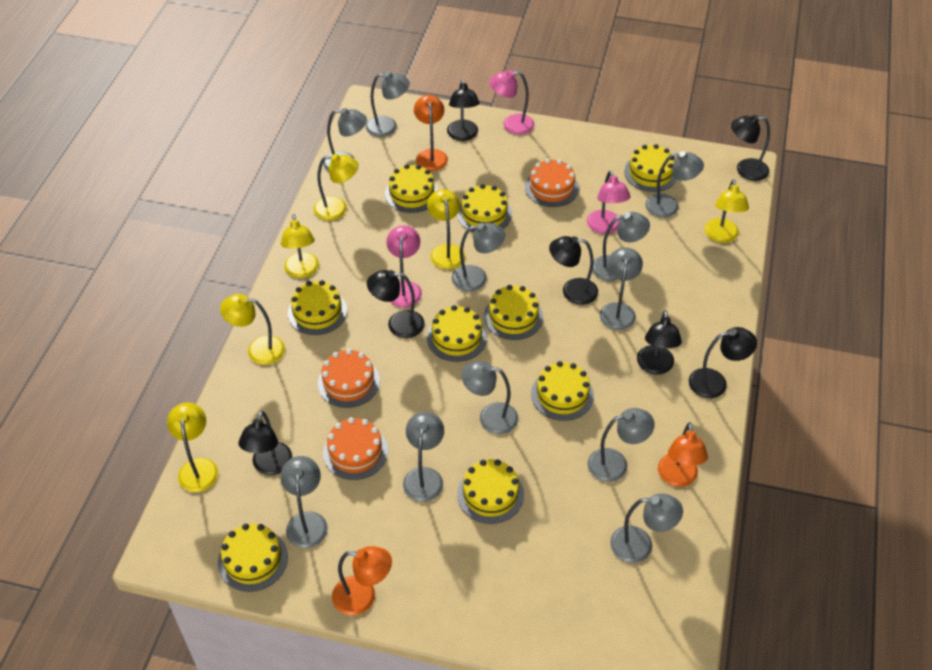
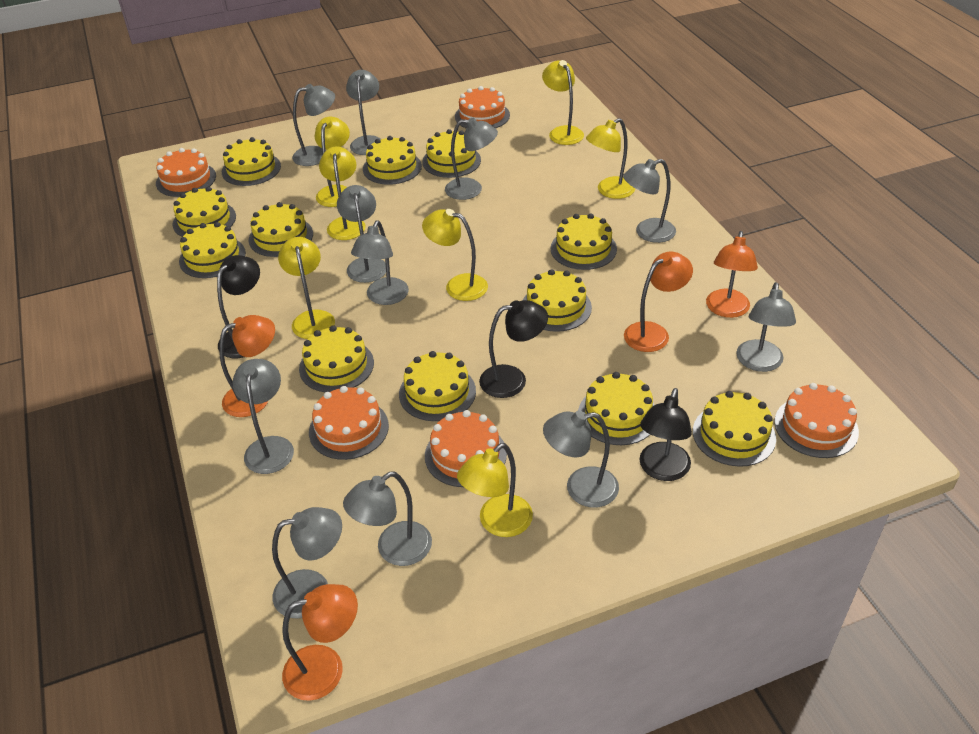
black lamp: 7 -> 3
orange cake: 3 -> 5
orange lamp: 3 -> 4
pink lamp: 3 -> 0
yellow cake: 9 -> 12
yellow lamp: 6 -> 7

